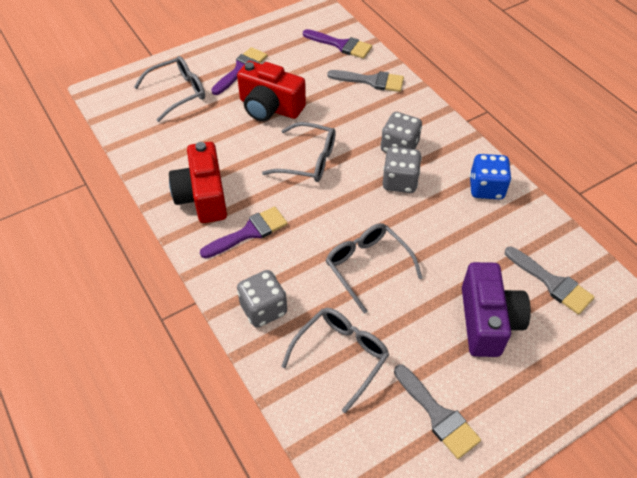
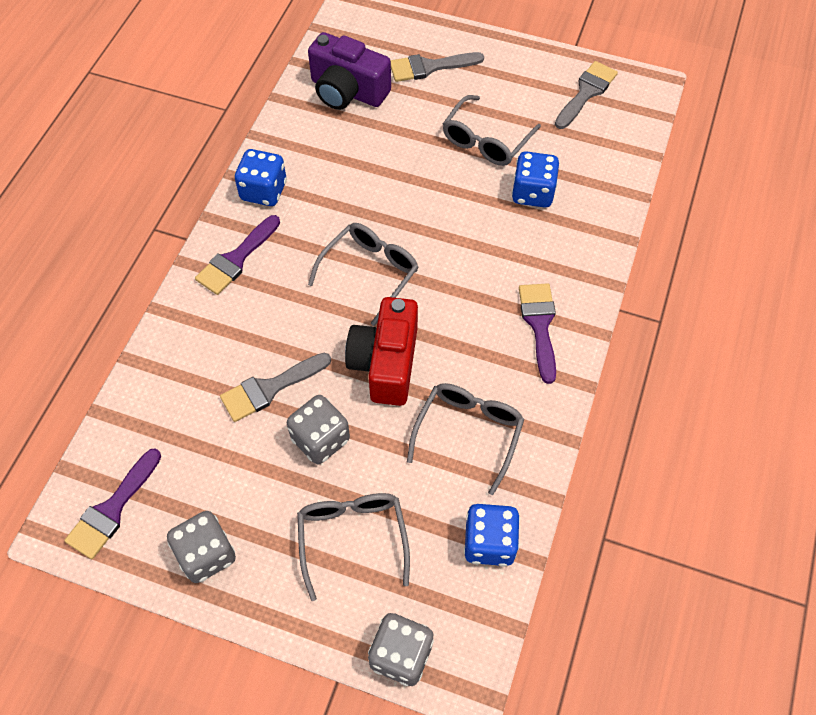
blue dice: 1 -> 3
red camera: 2 -> 1

